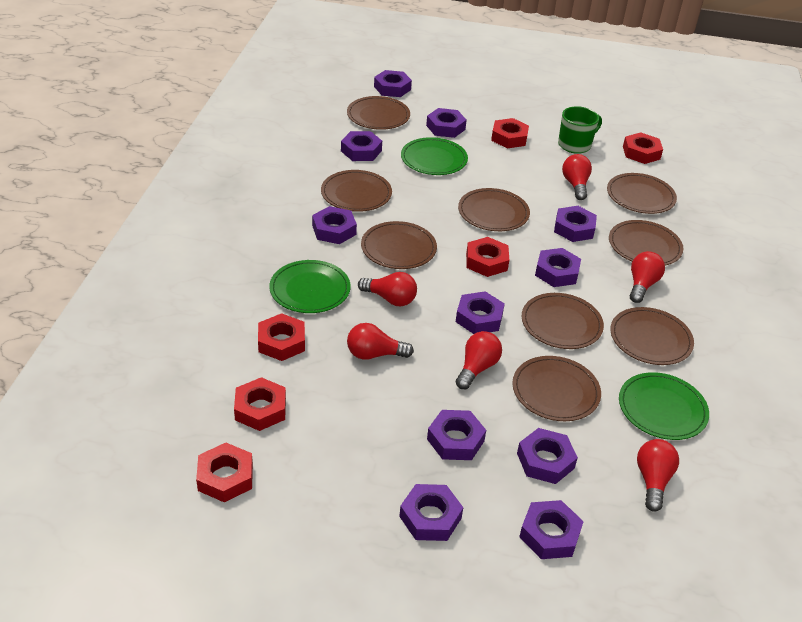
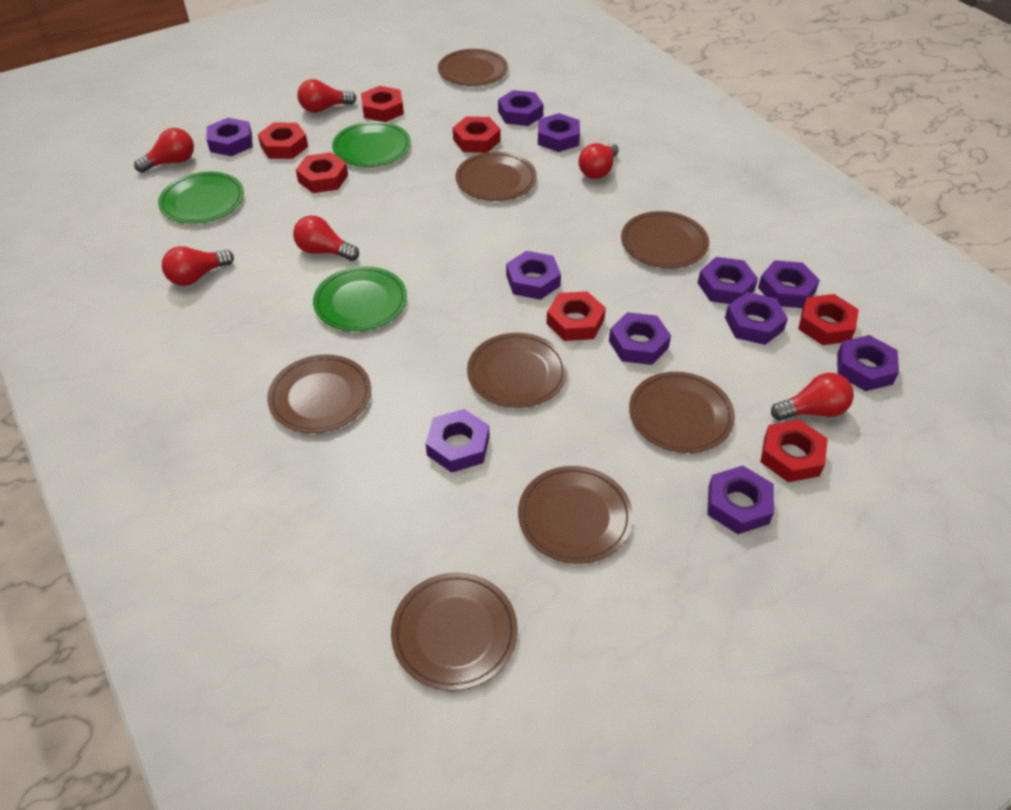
brown plate: 9 -> 8
green mug: 1 -> 0
red nut: 6 -> 7

